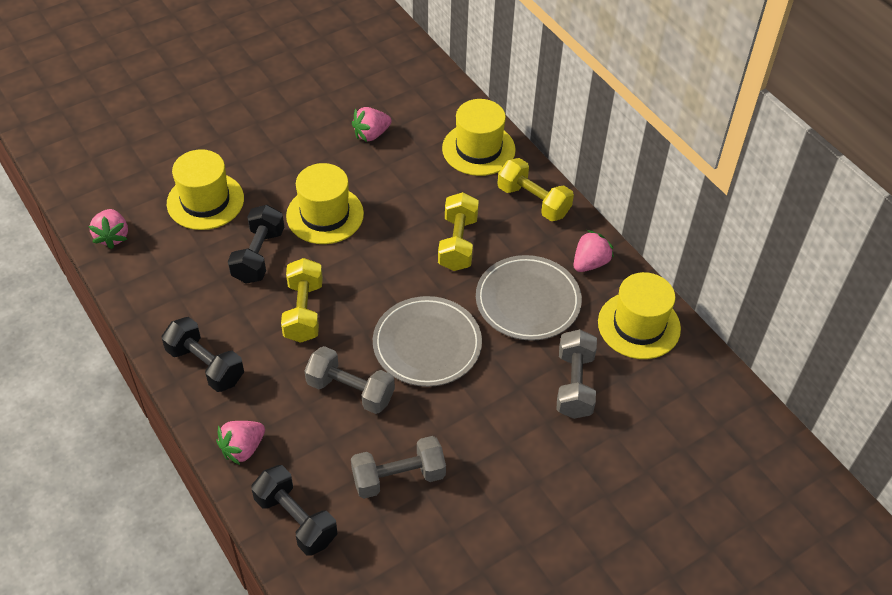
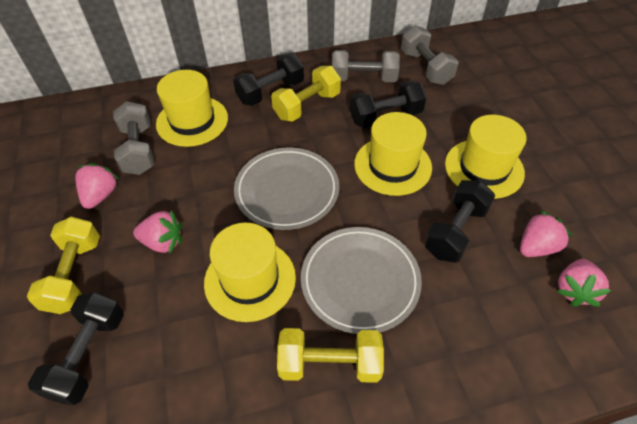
black dumbbell: 3 -> 4

